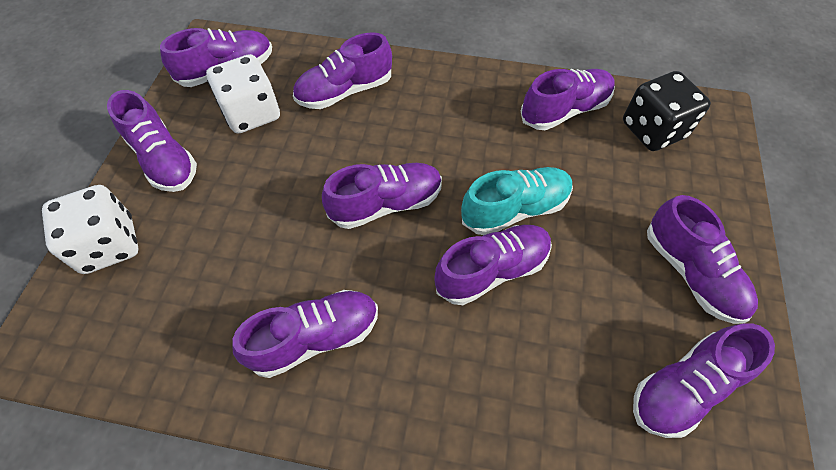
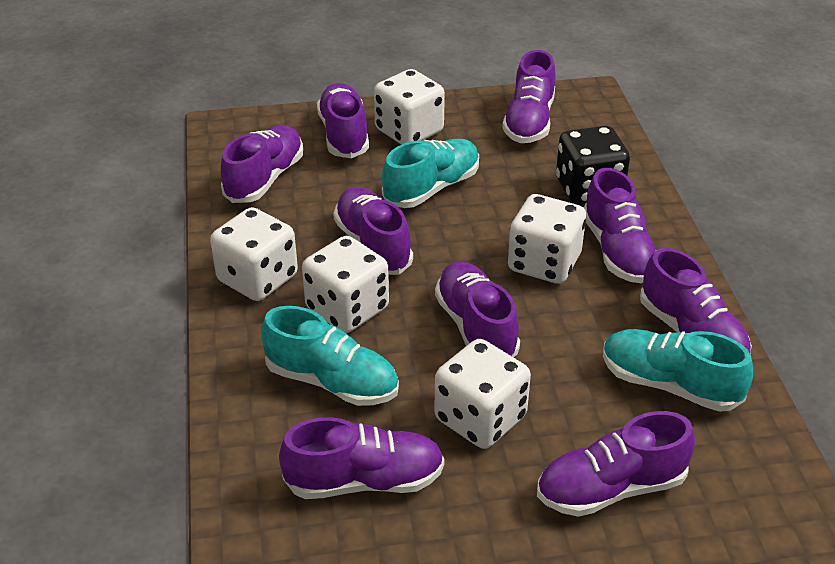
turquoise shoe: 1 -> 3
white dice: 2 -> 5

